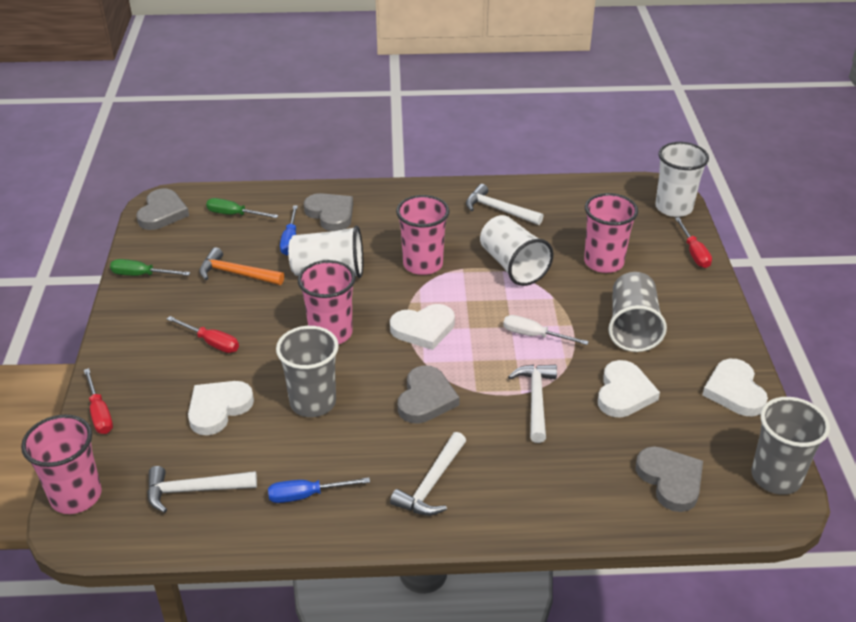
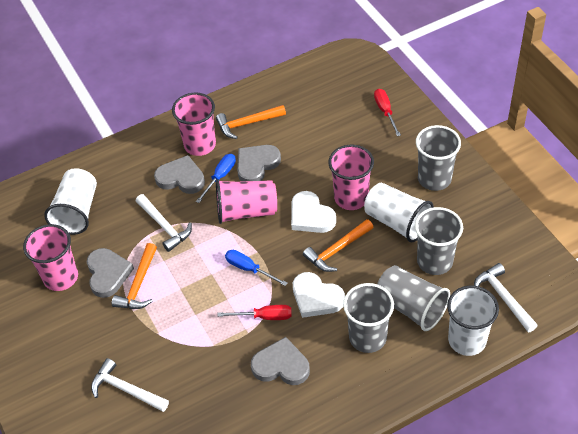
green screwdriver: 2 -> 0
grey cup: 3 -> 4
orange hammer: 1 -> 3
red screwdriver: 3 -> 2
white hammer: 4 -> 3
white heart: 4 -> 2
white screwdriver: 1 -> 0

